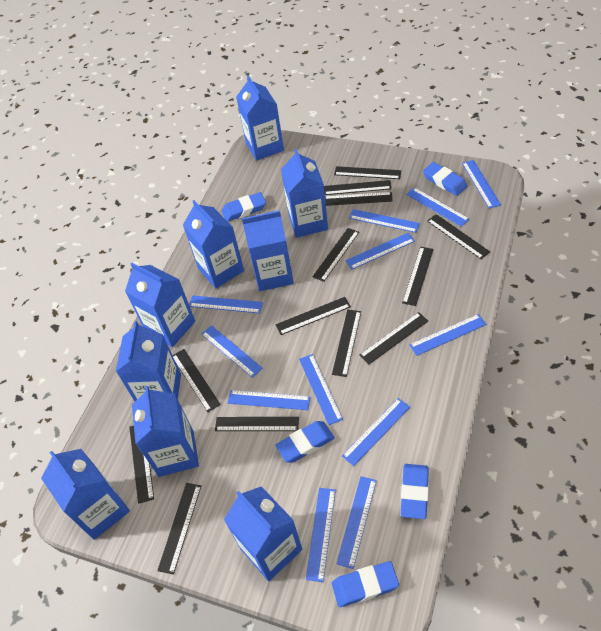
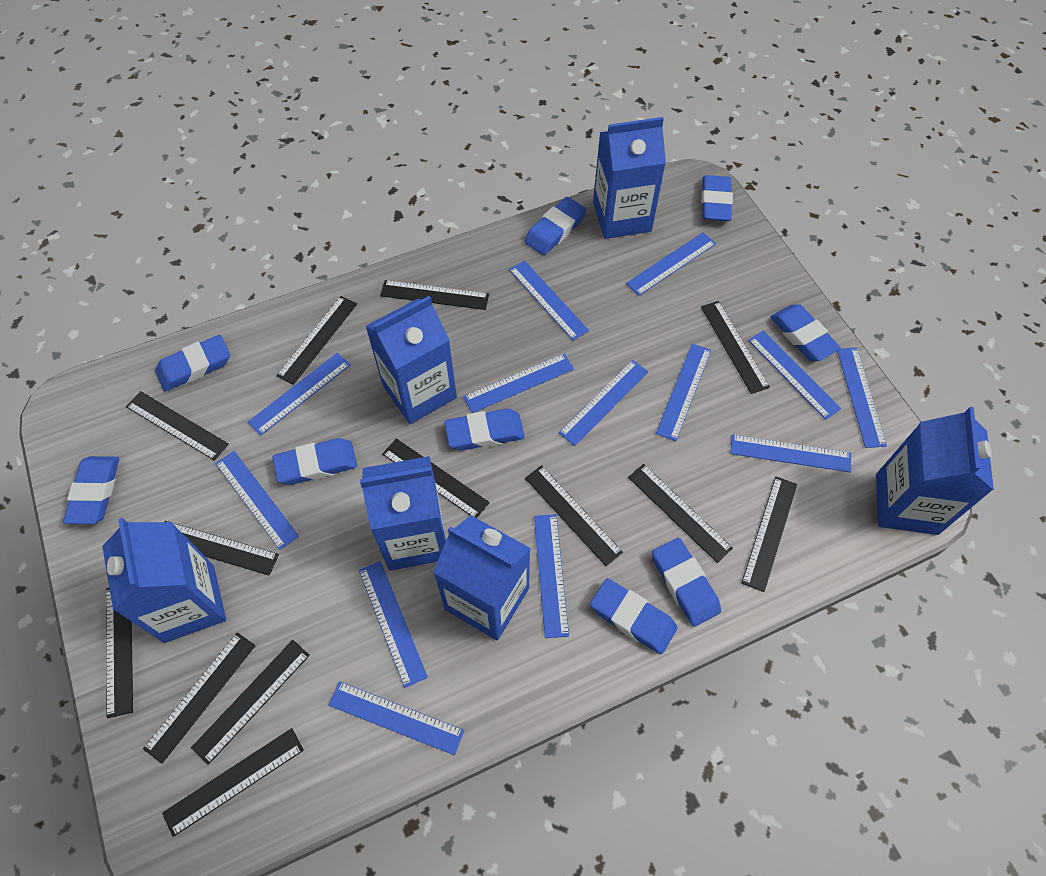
blue carton: 9 -> 6
blue eraser: 5 -> 9
blue ruler: 12 -> 13

